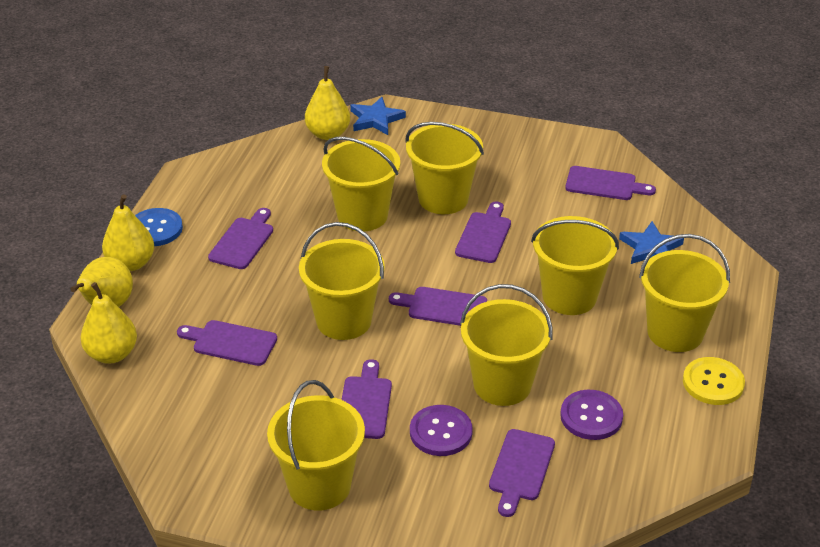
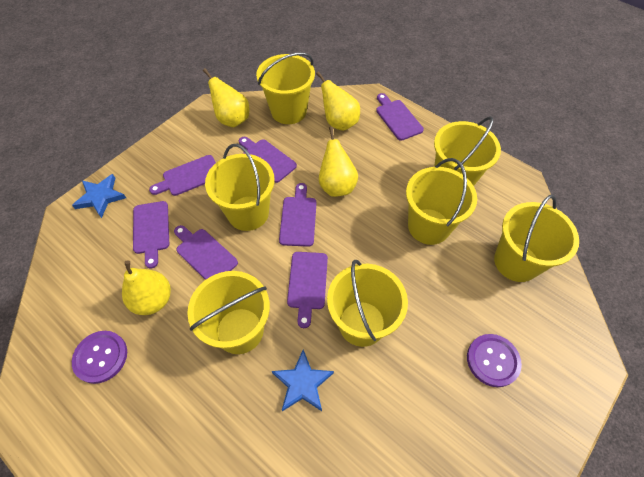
blue button: 1 -> 0
yellow button: 1 -> 0

